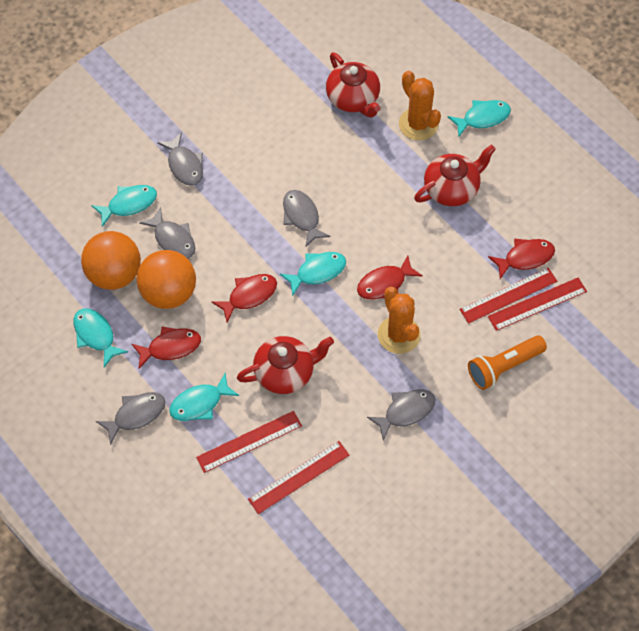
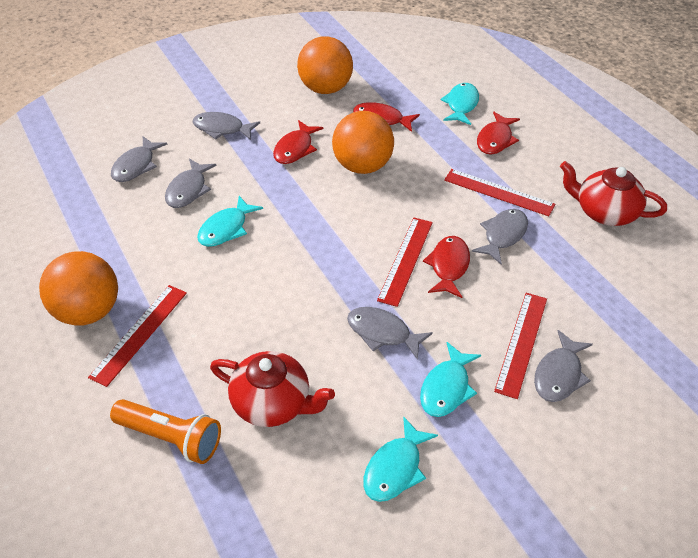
grey fish: 5 -> 6
orange ball: 2 -> 3
orange cactus: 2 -> 0
red teapot: 3 -> 2
turquoise fish: 5 -> 4

